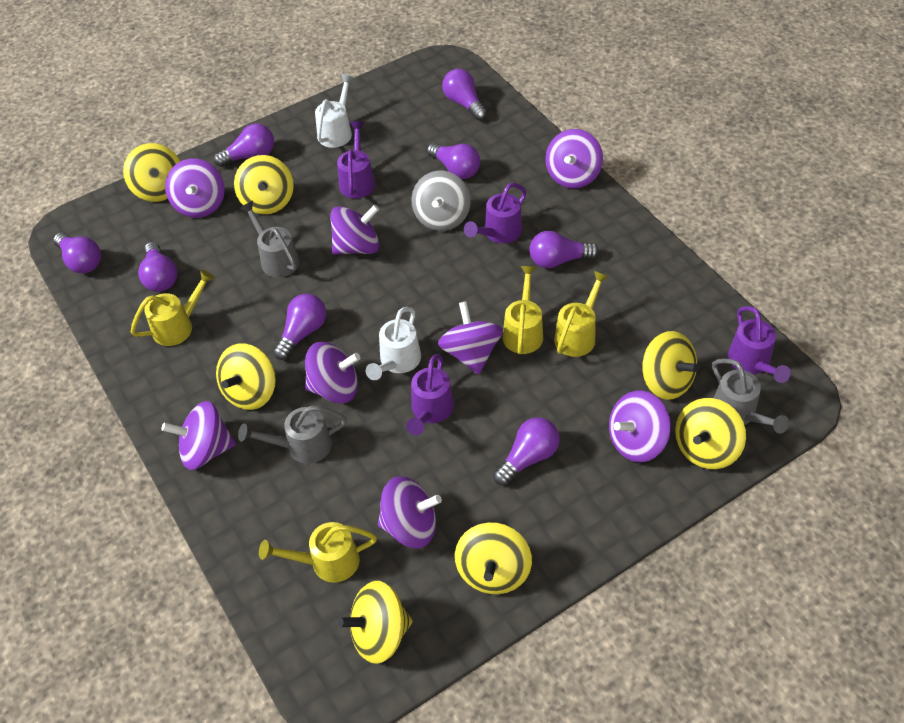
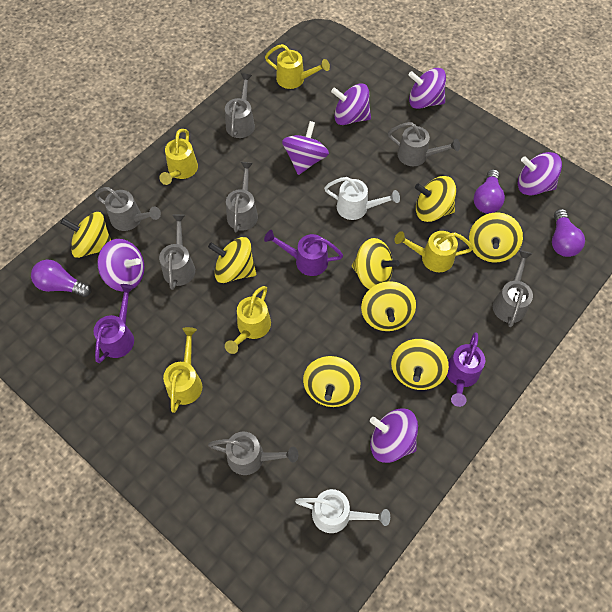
grey spinning top: 1 -> 0
grey watering can: 3 -> 7
purple light bulb: 8 -> 3
purple spinning top: 8 -> 6
purple watering can: 4 -> 3
yellow spinning top: 7 -> 8
yellow watering can: 4 -> 5

